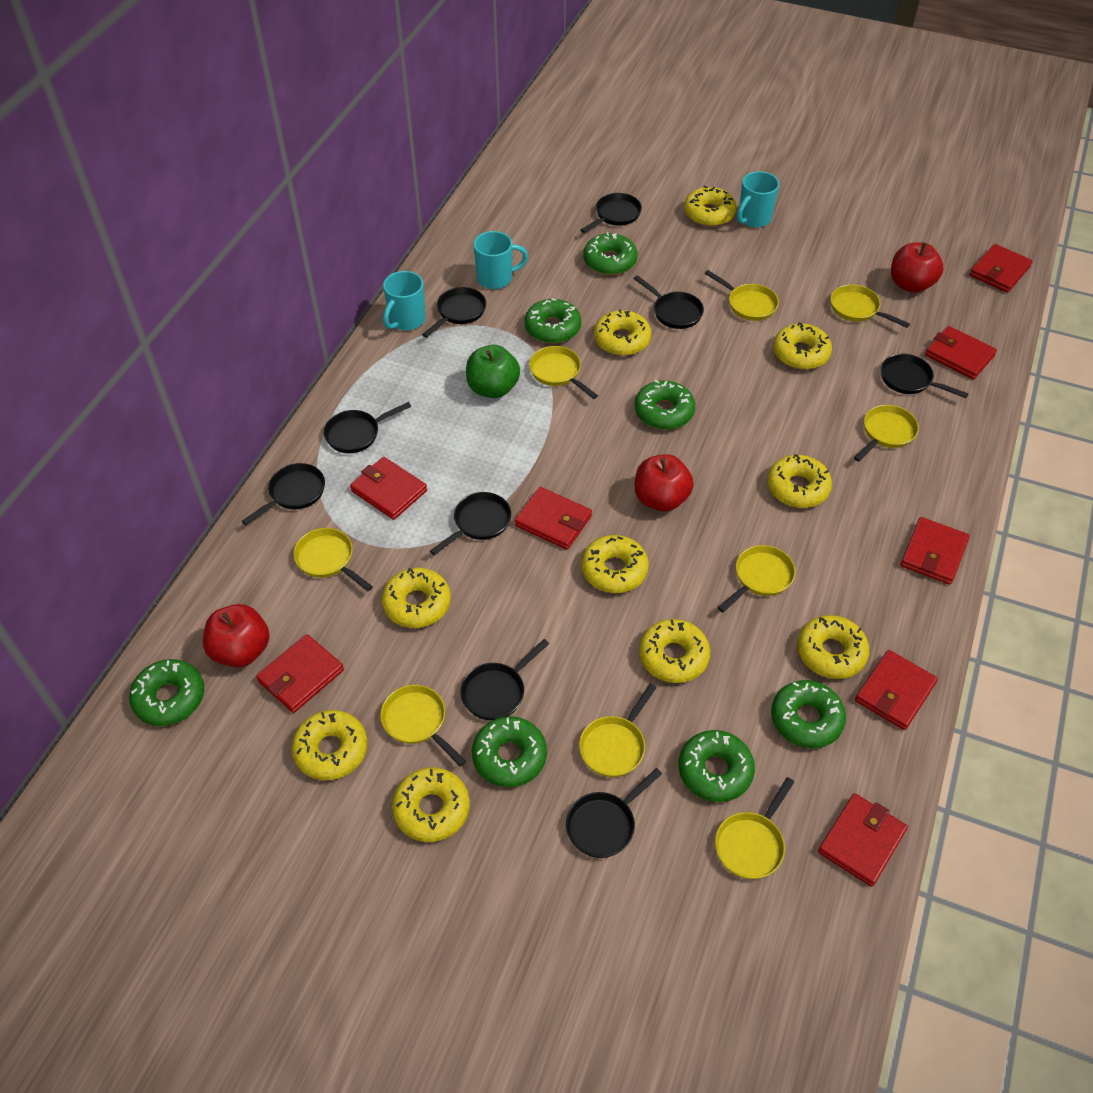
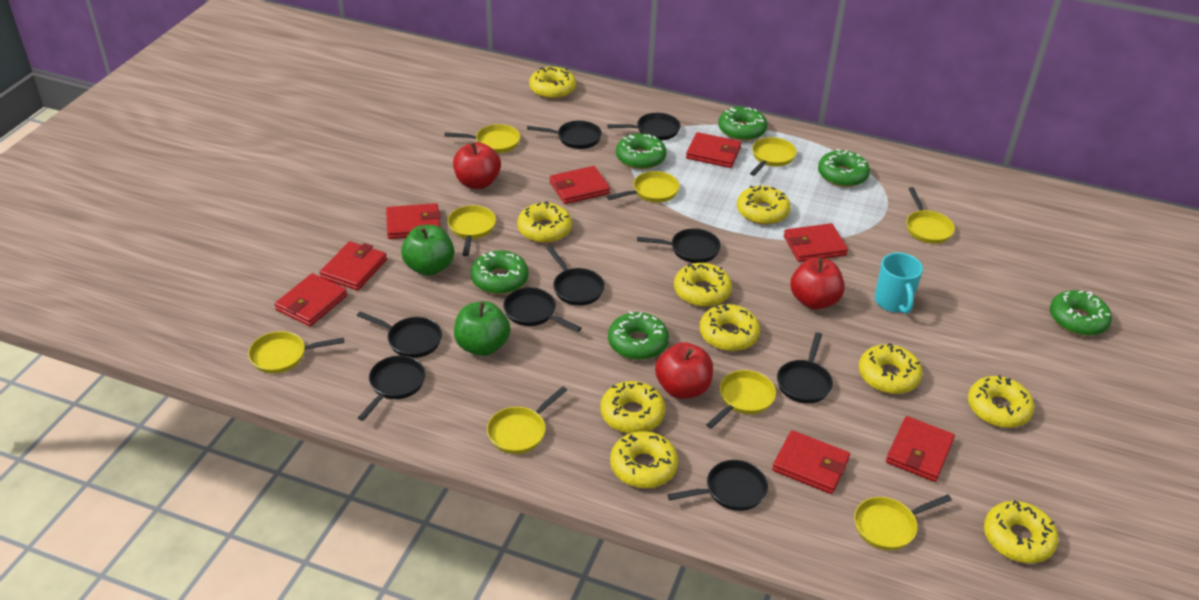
green apple: 1 -> 2
green donut: 7 -> 6
turquoise mug: 3 -> 1

